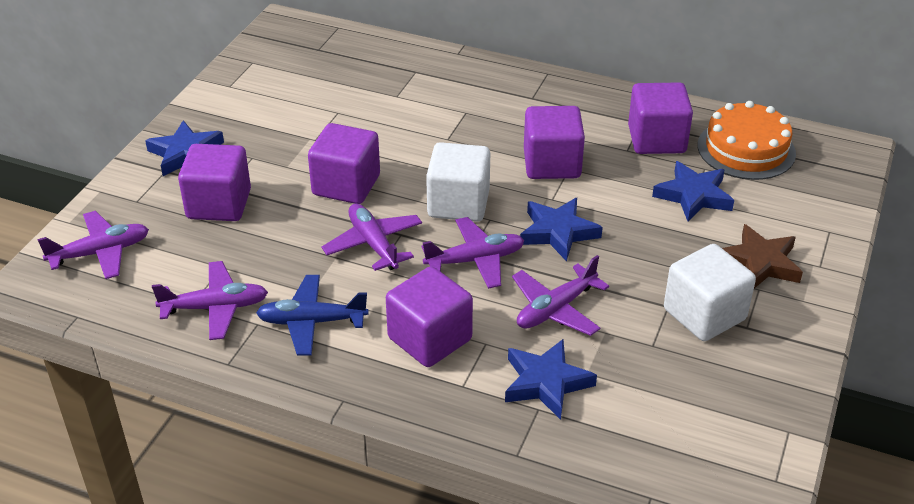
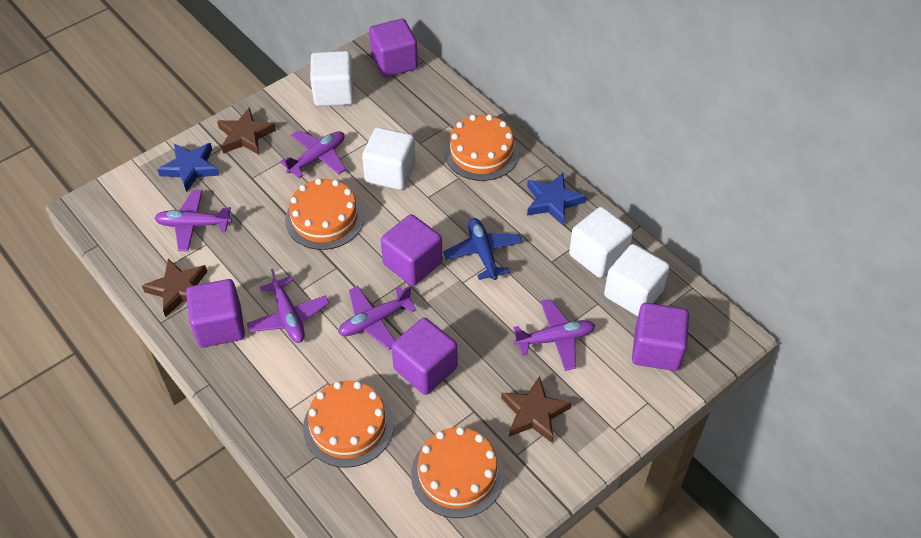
blue star: 4 -> 2
brown star: 1 -> 3
orange cake: 1 -> 4
white cube: 2 -> 4

